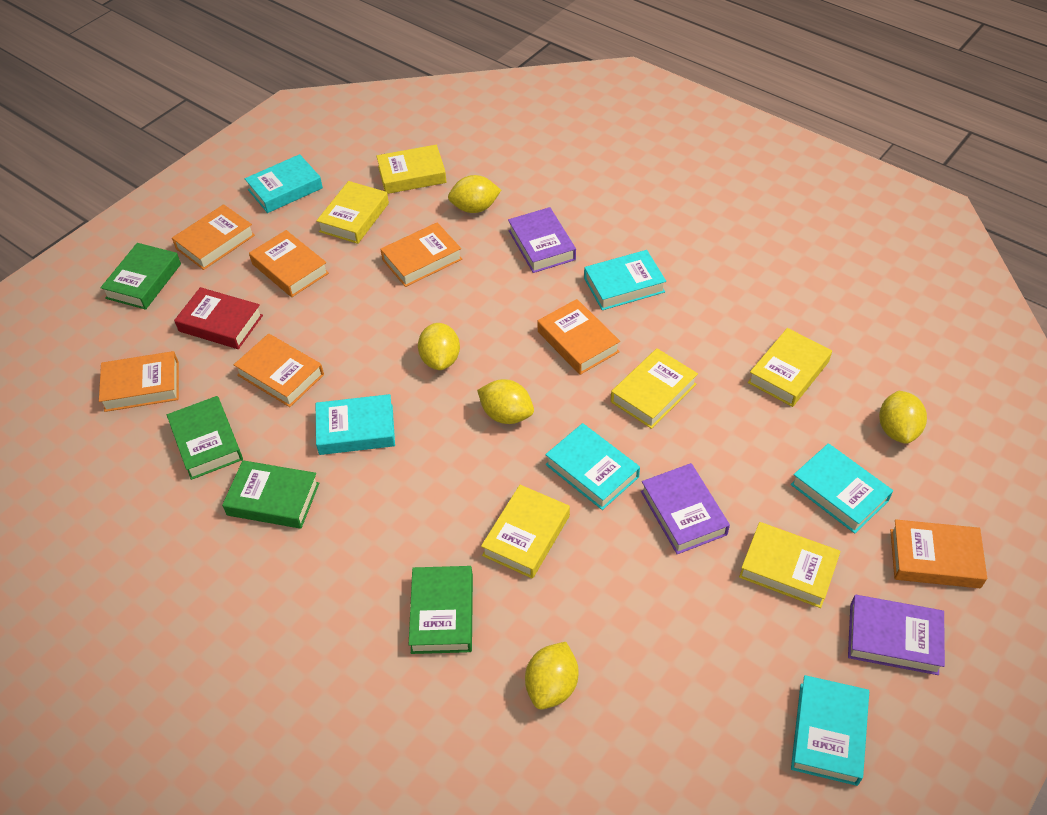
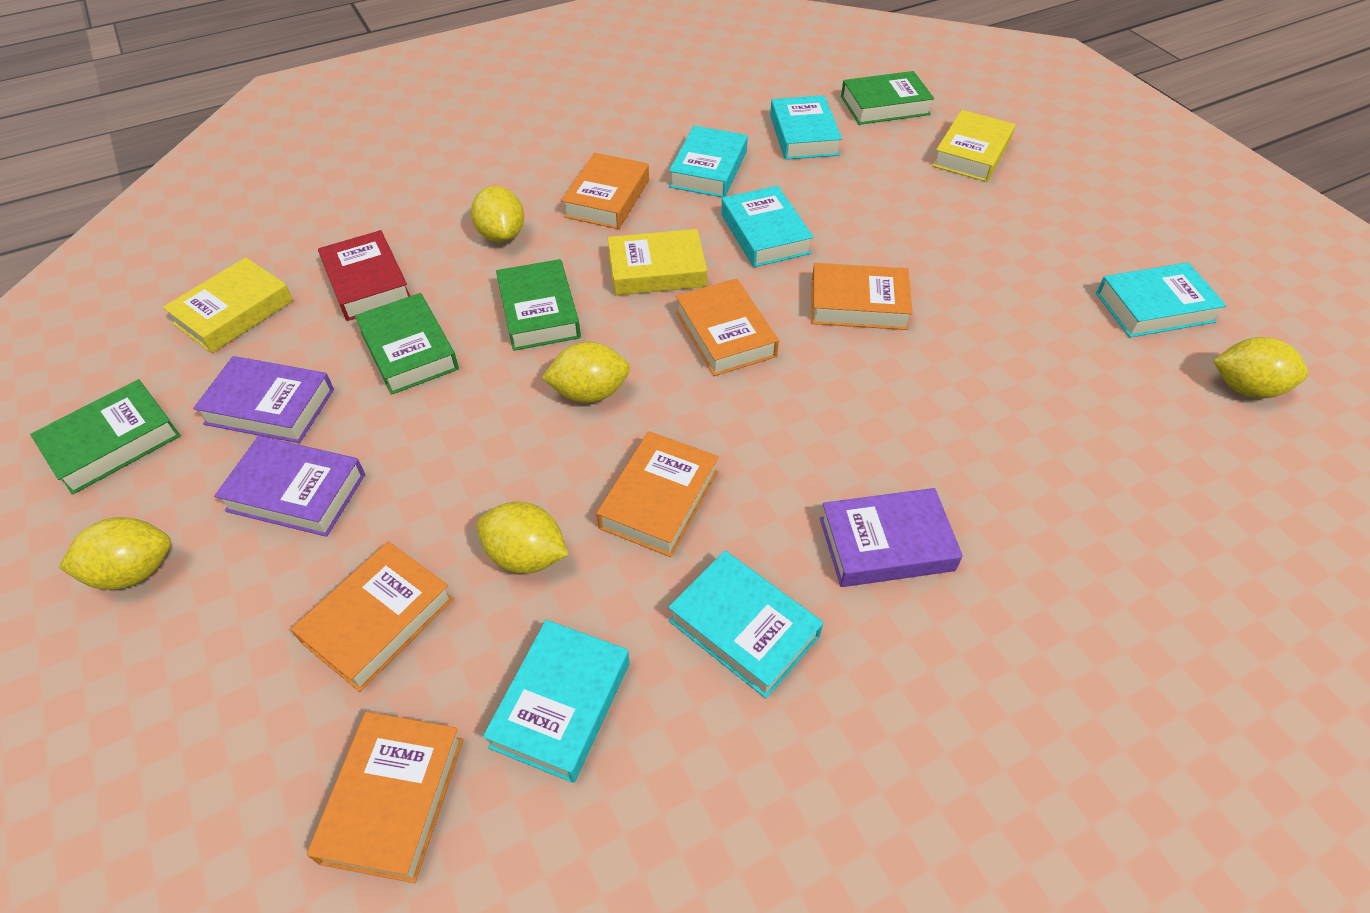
orange book: 7 -> 6
yellow book: 6 -> 3

